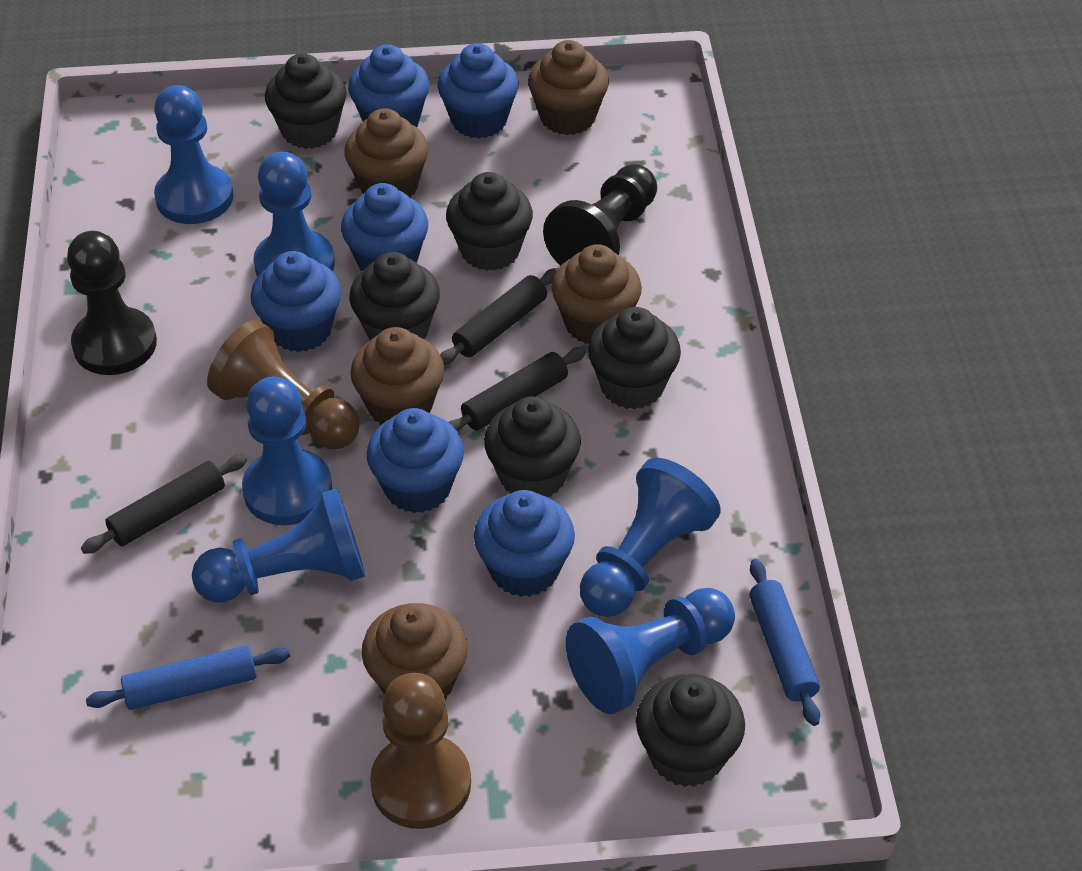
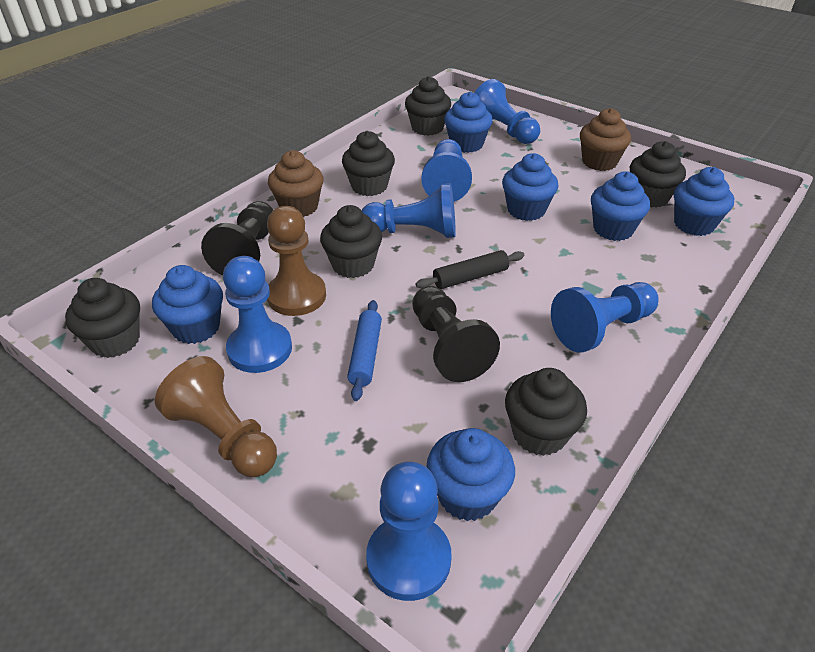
black rolling pin: 3 -> 1
blue rolling pin: 2 -> 1
brown cupcake: 5 -> 2

